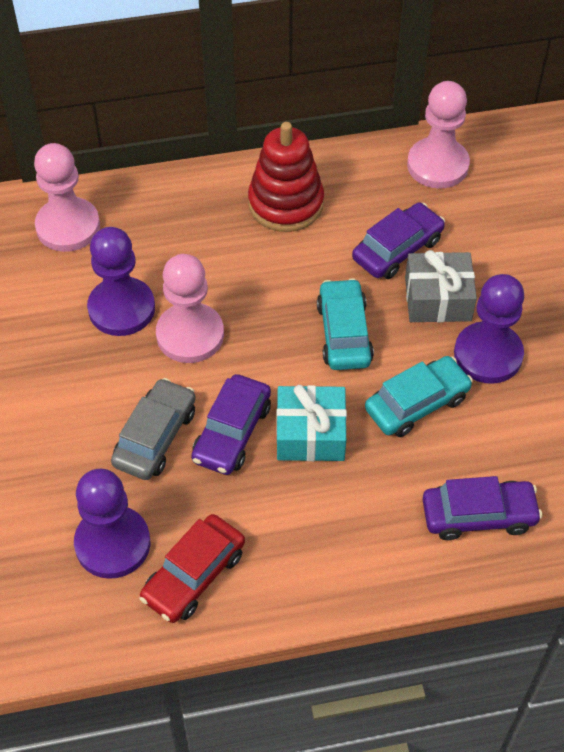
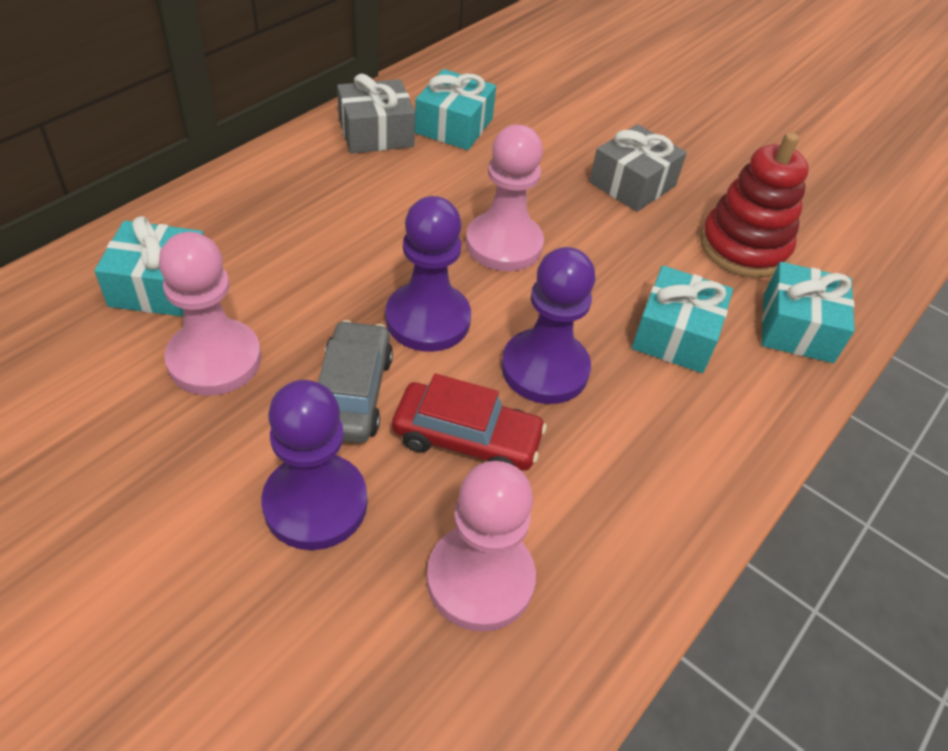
grey gift: 1 -> 2
purple car: 3 -> 0
turquoise car: 2 -> 0
turquoise gift: 1 -> 4

